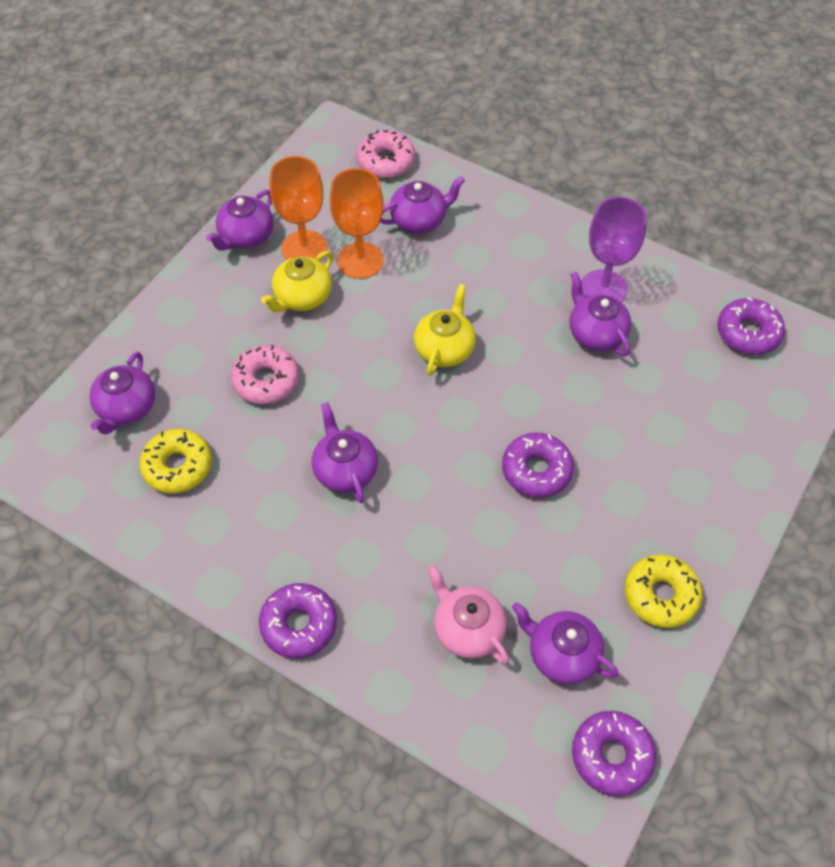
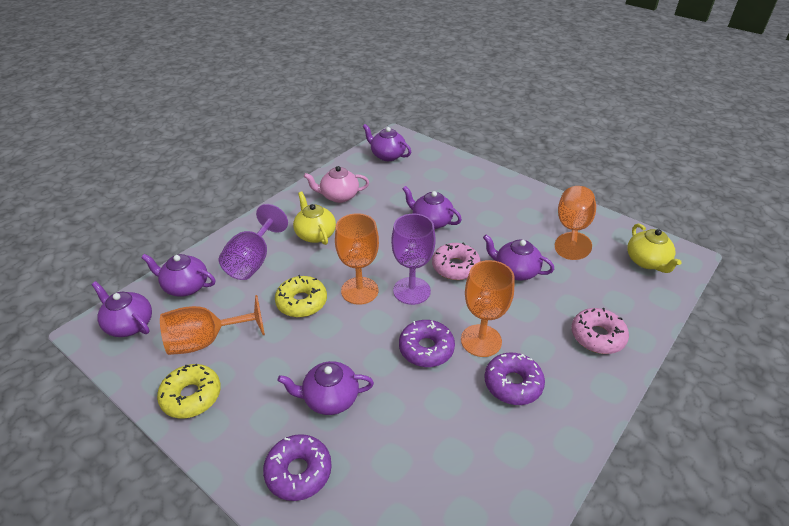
orange goblet: 2 -> 4
purple donut: 4 -> 3
purple goblet: 1 -> 2

